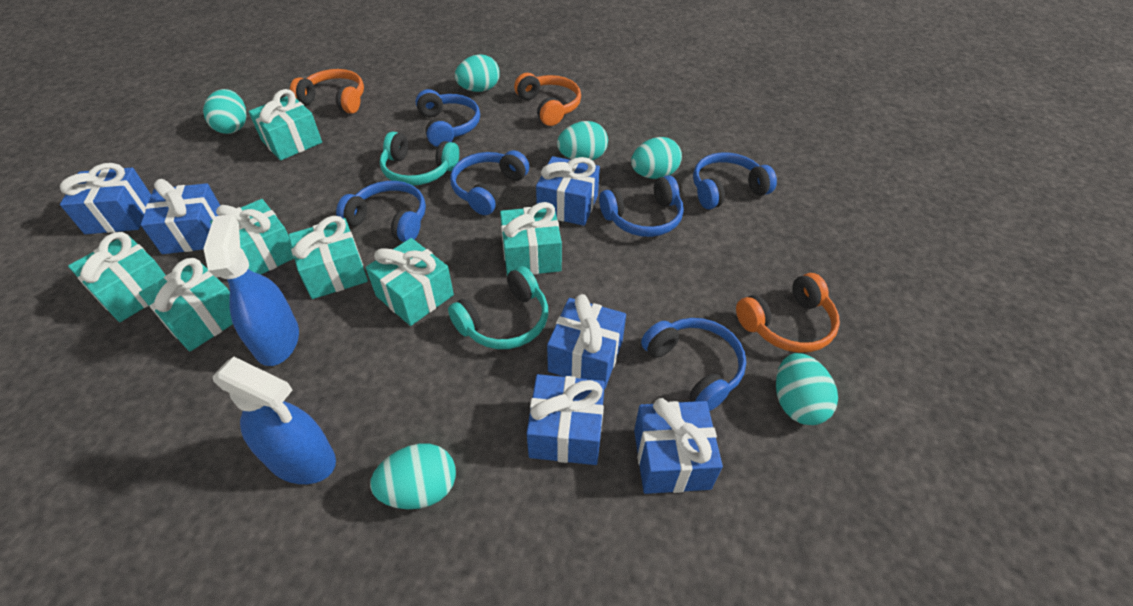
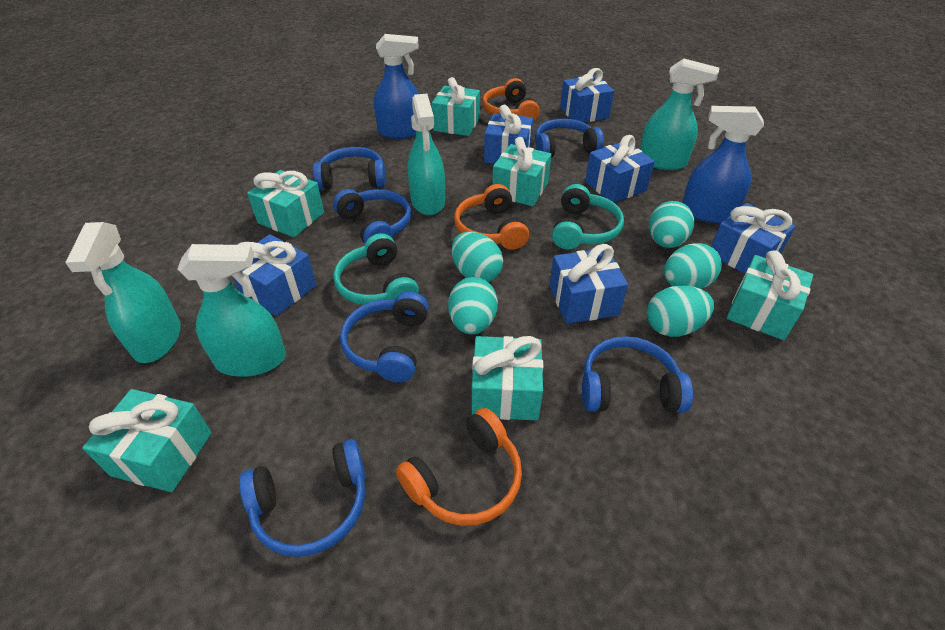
turquoise egg: 6 -> 5
turquoise gift: 7 -> 6
turquoise spray bottle: 0 -> 4

